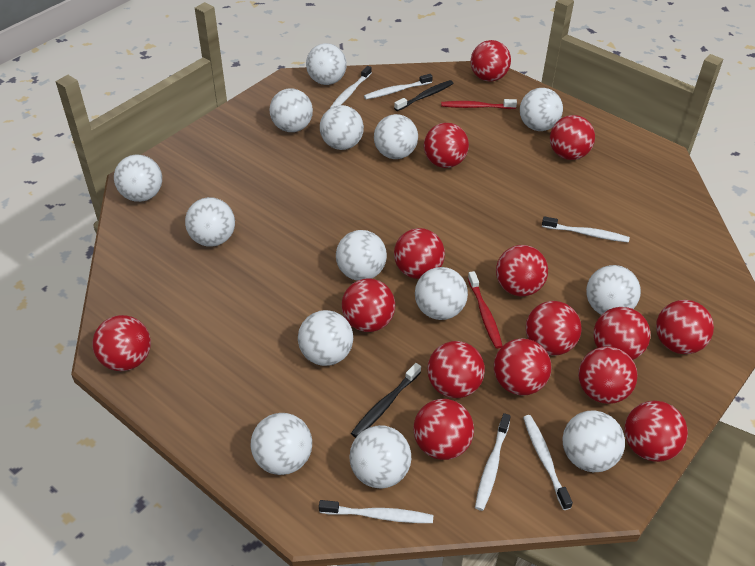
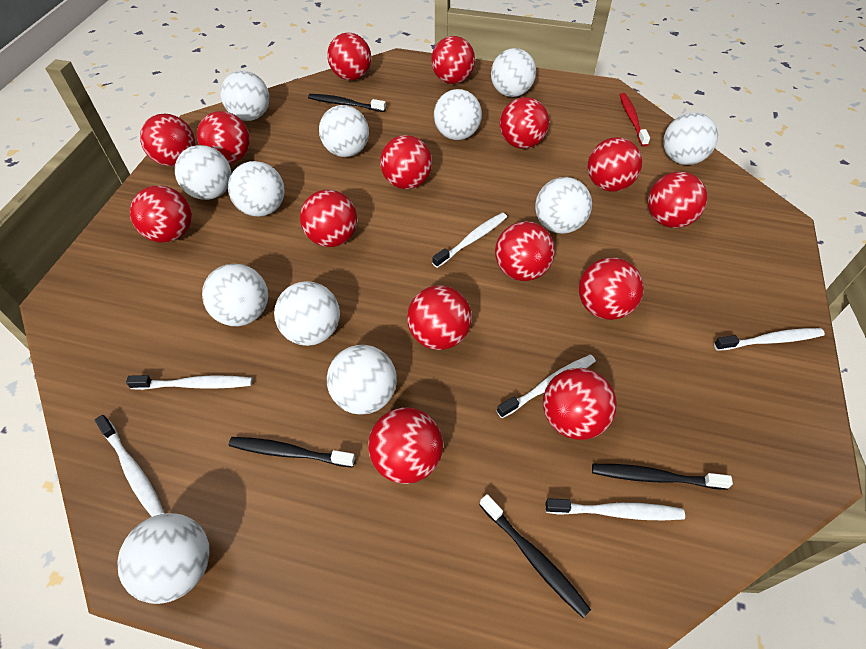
black toothbrush: 2 -> 4
red toothbrush: 2 -> 1
white ball: 14 -> 12

